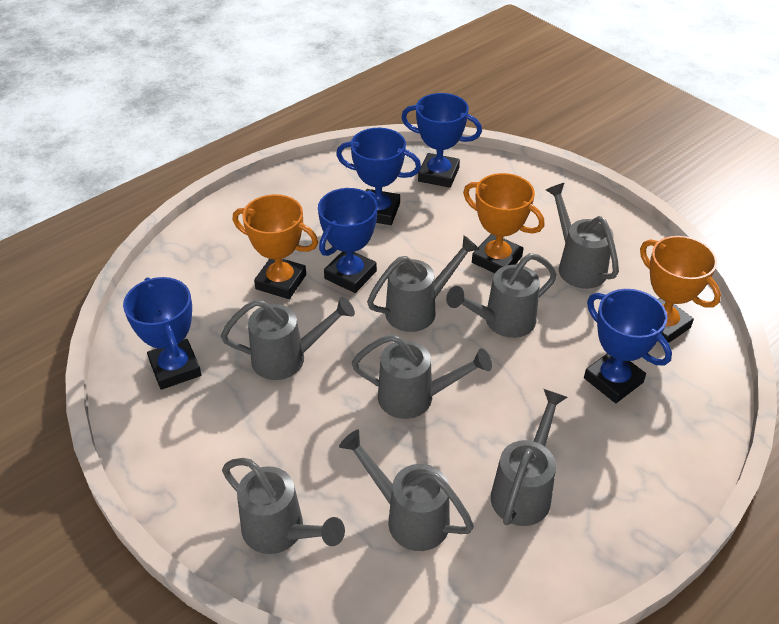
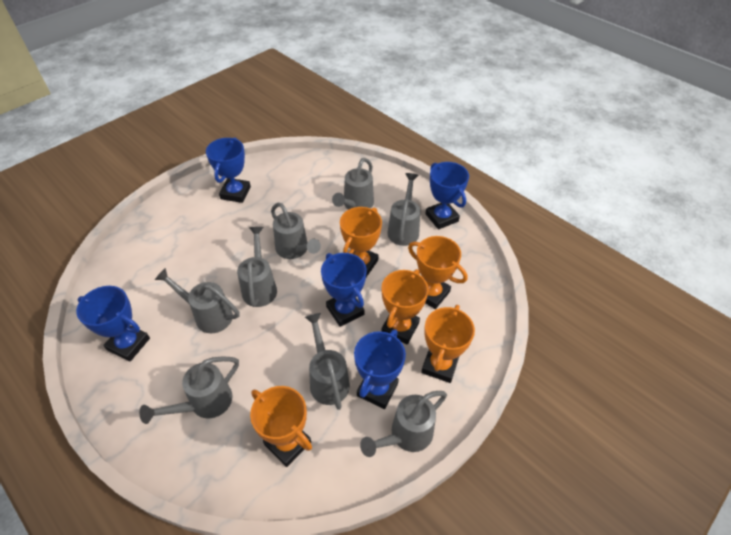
orange trophy: 3 -> 5

